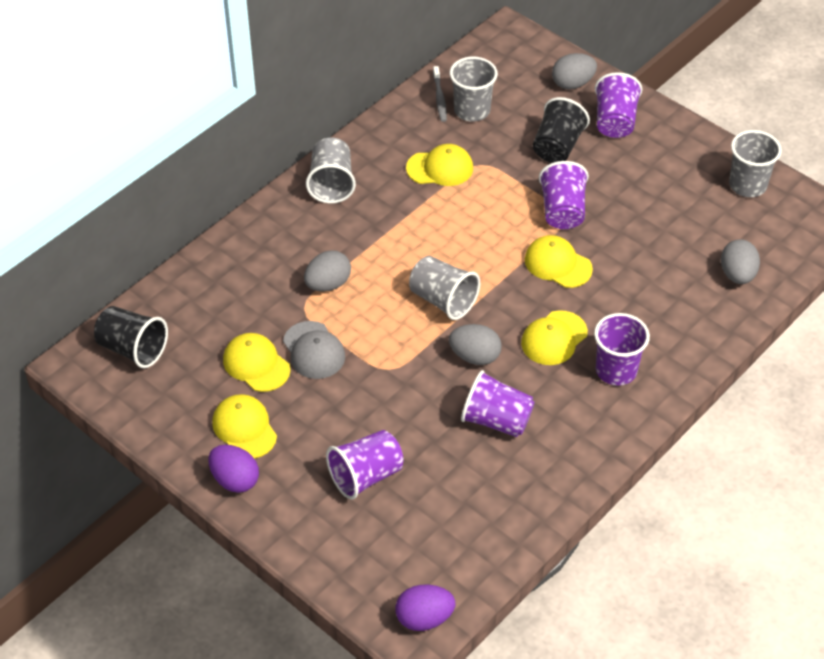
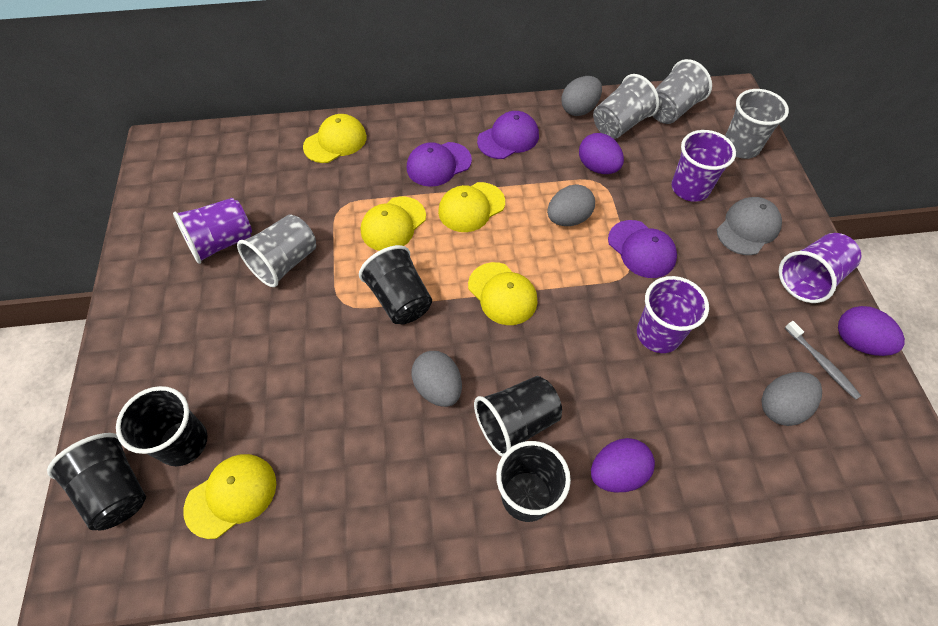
black cup: 2 -> 5
purple cap: 0 -> 3
purple cup: 5 -> 4
purple egg: 2 -> 3

